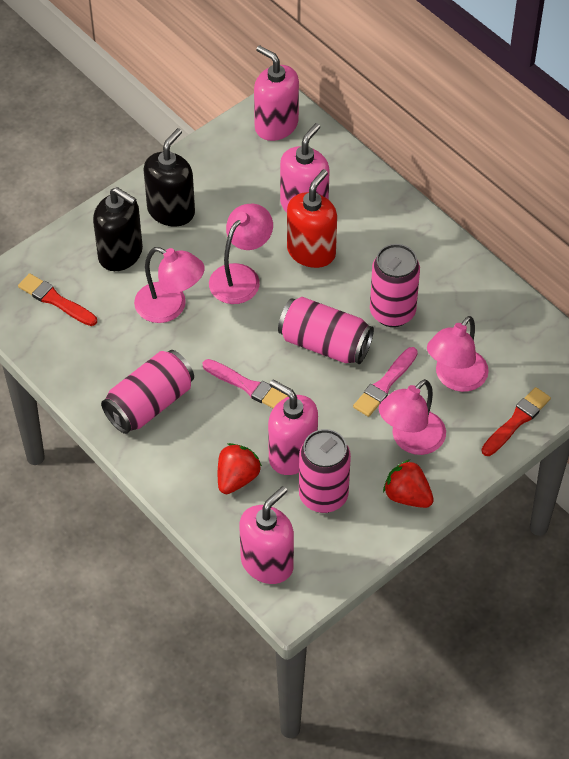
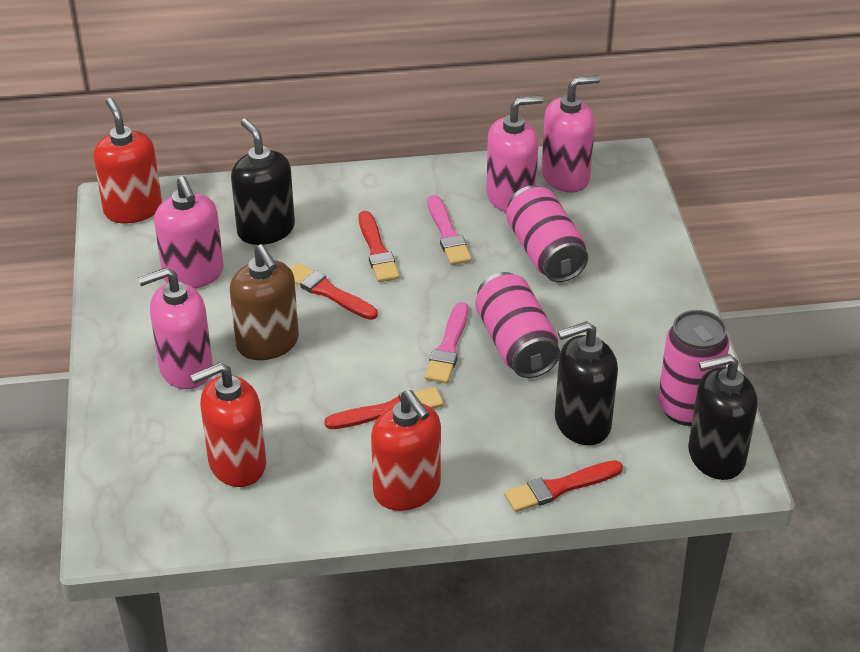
black soap dispenser: 2 -> 3
brown soap dispenser: 0 -> 1
pink can: 4 -> 3
pink lamp: 4 -> 0
red brush: 2 -> 4
red soap dispenser: 1 -> 3
red strawberry: 2 -> 0

